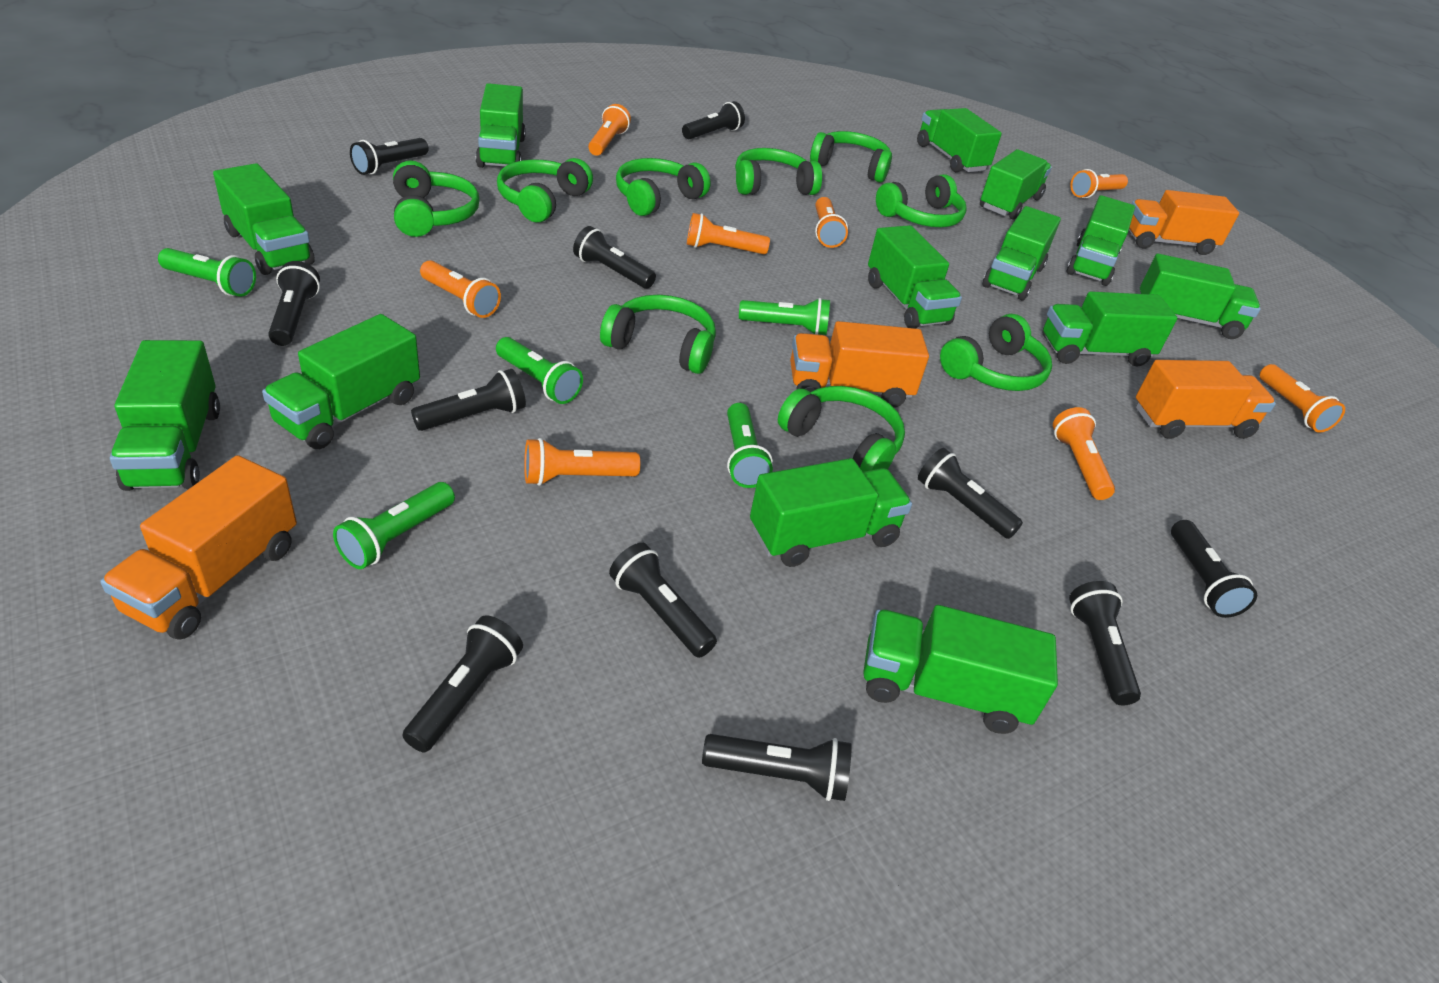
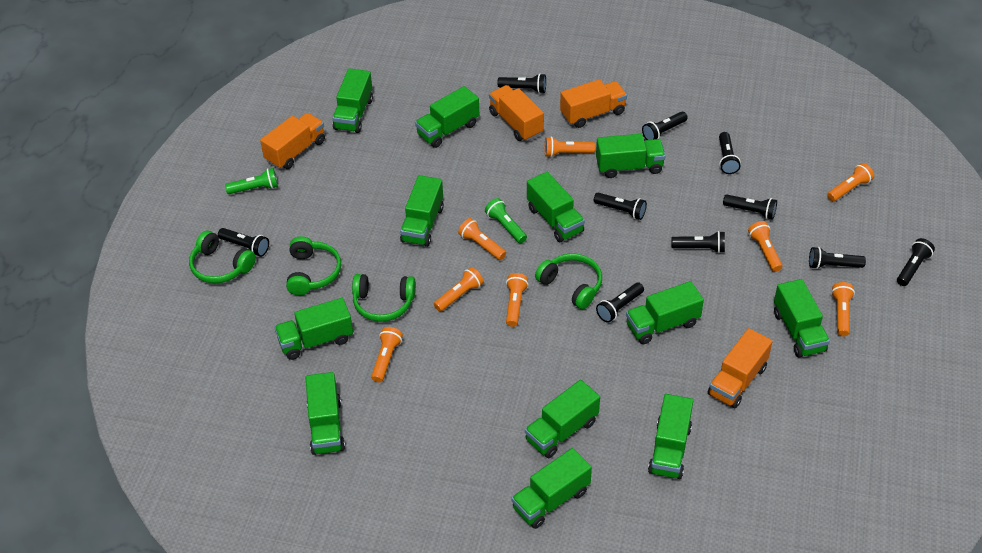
black flashlight: 11 -> 10
green flashlight: 5 -> 2
green headphones: 9 -> 4
green truck: 13 -> 12

